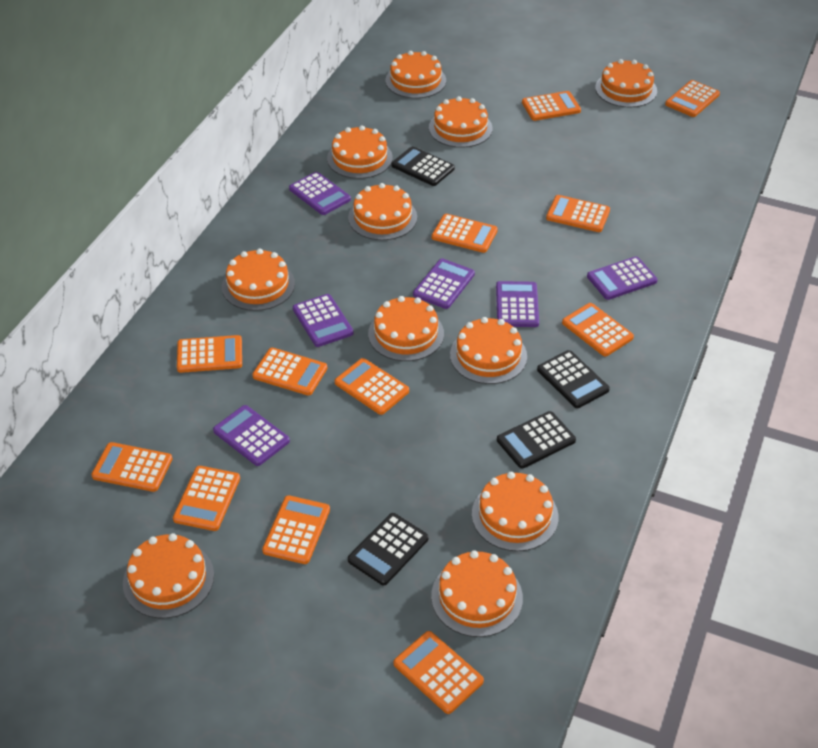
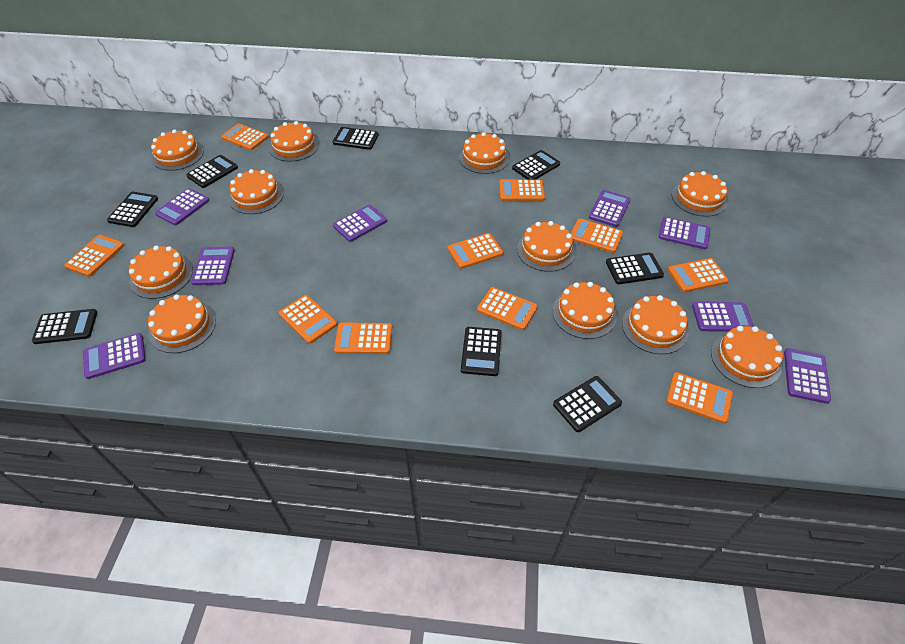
black calculator: 4 -> 8
orange calculator: 12 -> 10
purple calculator: 6 -> 8

